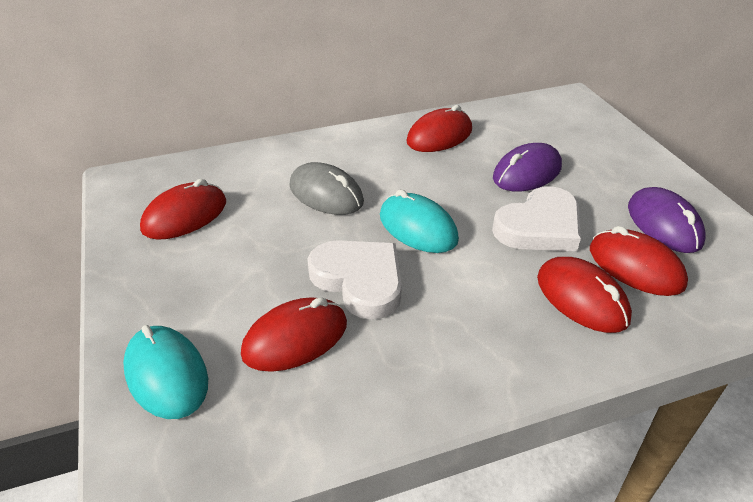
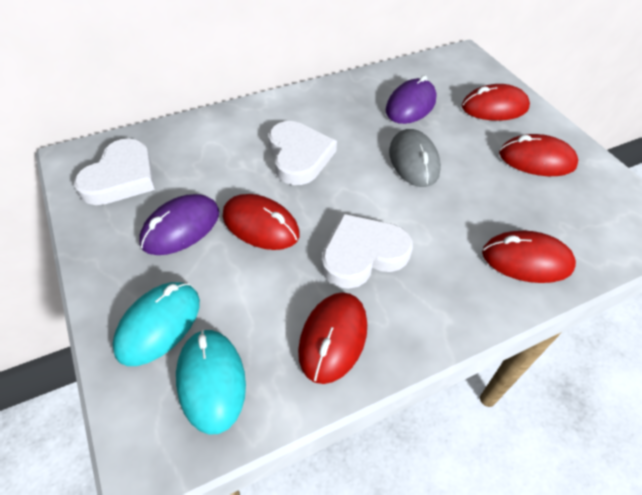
white heart: 2 -> 3

